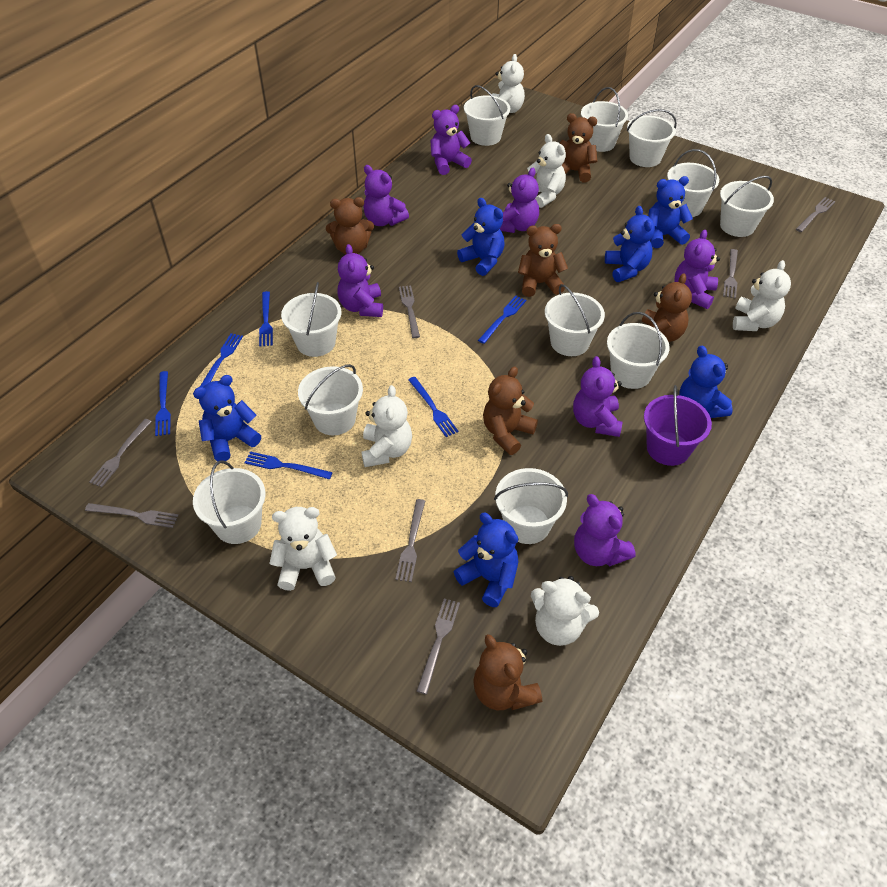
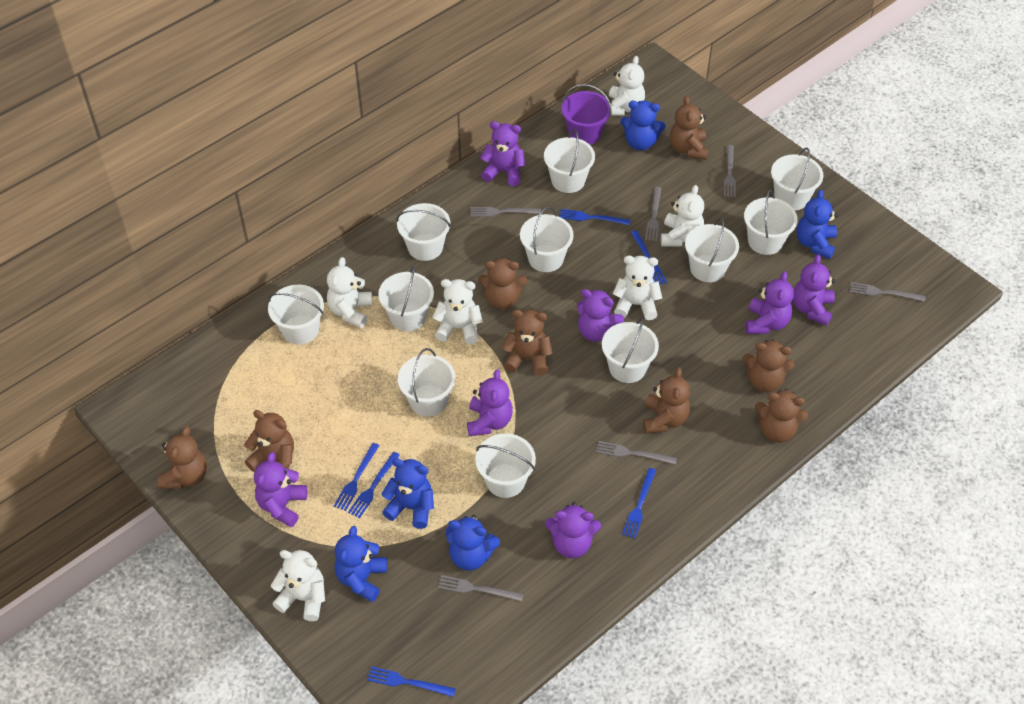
blue teddy bear: 6 -> 5
brown teddy bear: 6 -> 8
grey fork: 7 -> 6

